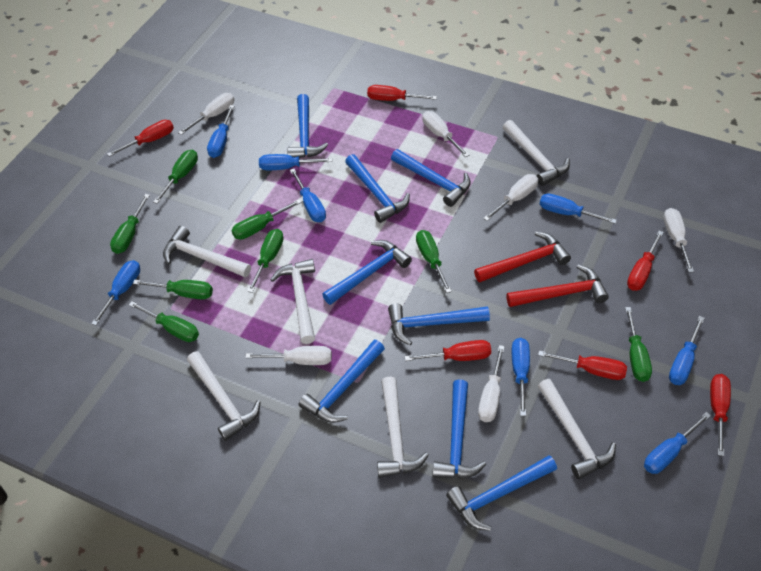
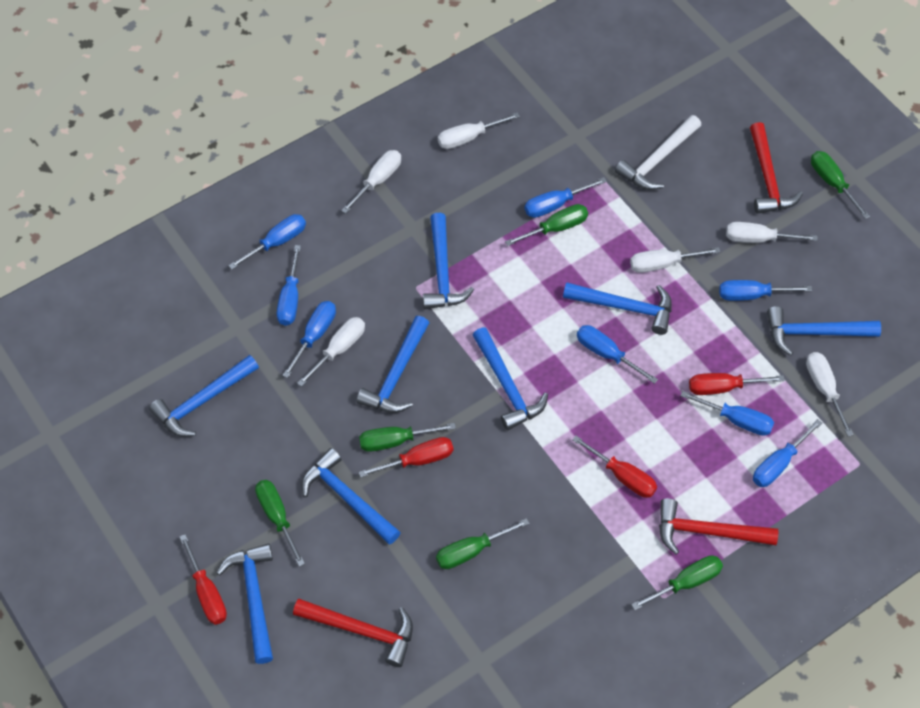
green screwdriver: 8 -> 6
red hammer: 2 -> 3
red screwdriver: 6 -> 4
white hammer: 6 -> 1

